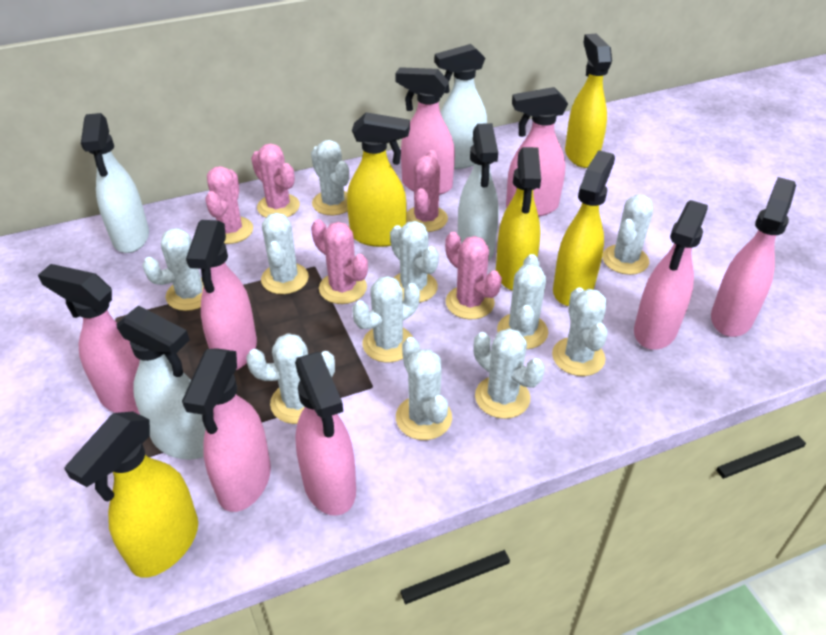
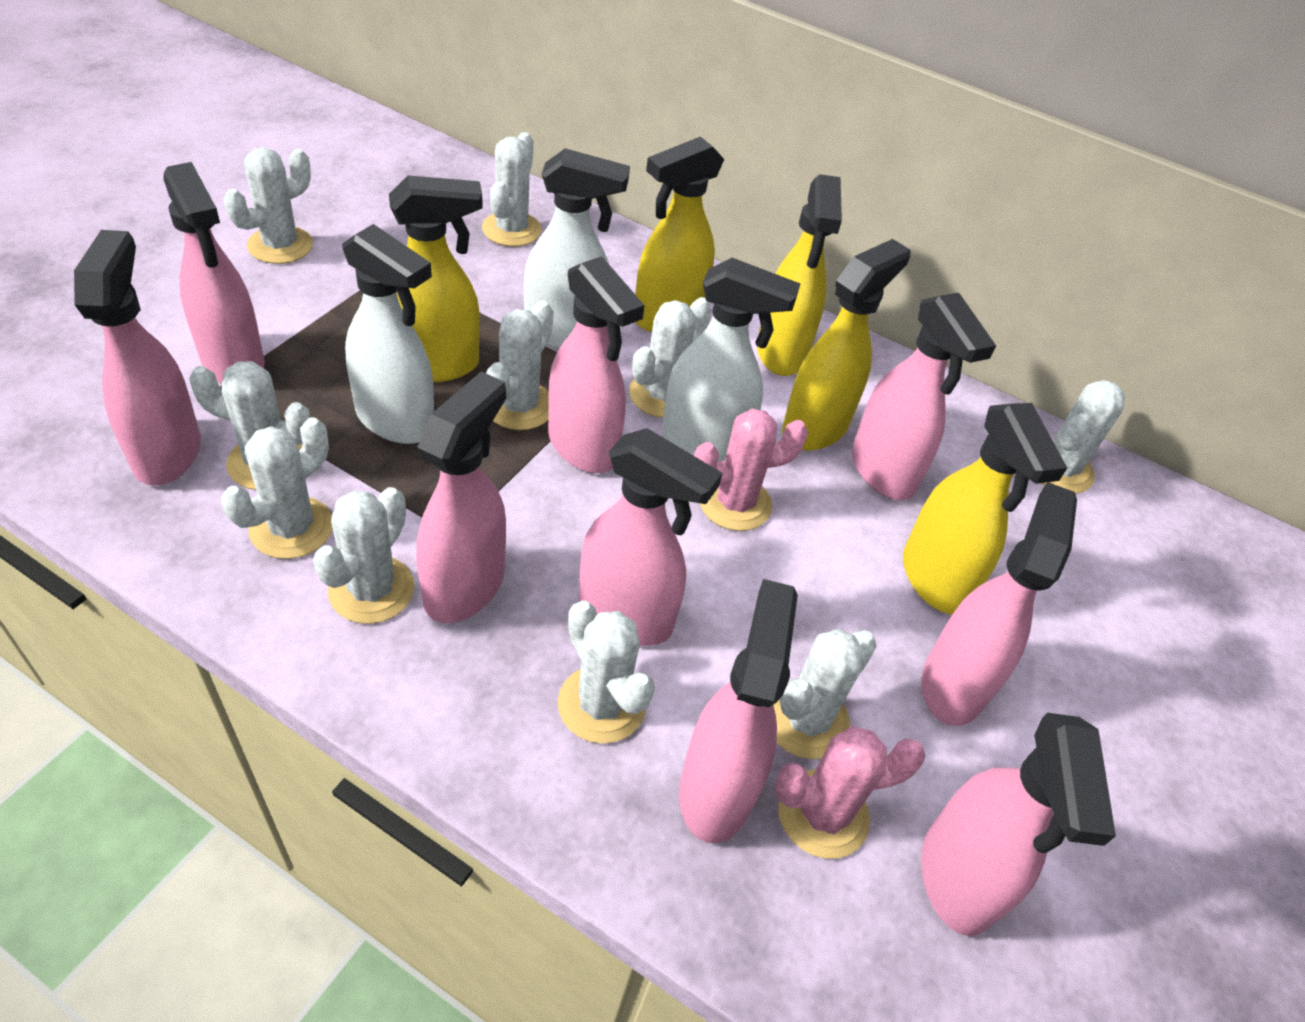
pink cactus: 5 -> 2
pink spray bottle: 8 -> 9
white cactus: 11 -> 10
white spray bottle: 4 -> 3

